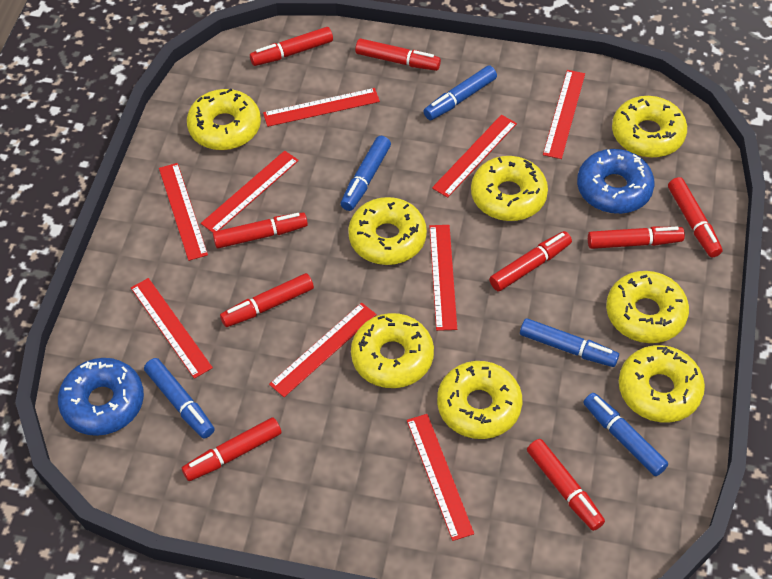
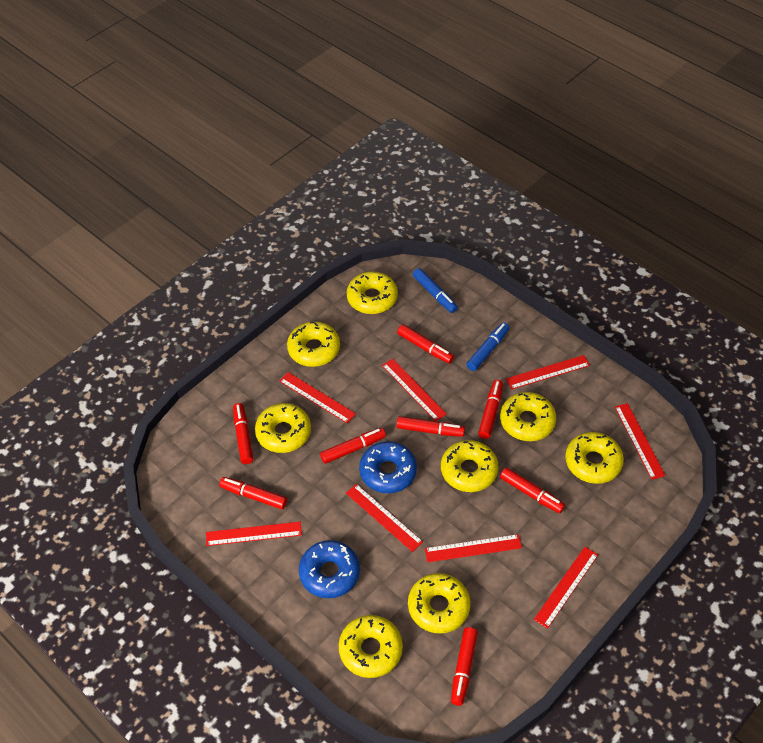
blue marker: 5 -> 2
red marker: 9 -> 8
red ruler: 9 -> 8

